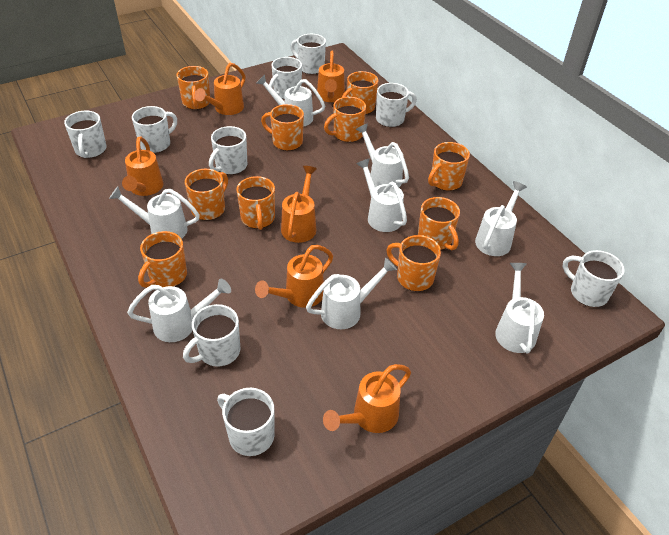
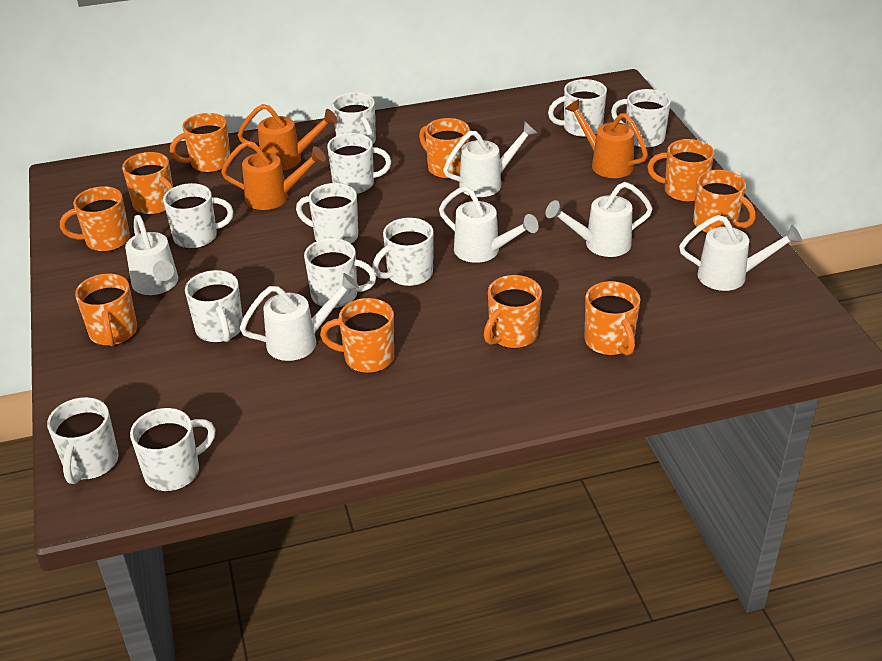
orange watering can: 6 -> 3
white mug: 9 -> 11
white watering can: 8 -> 6

